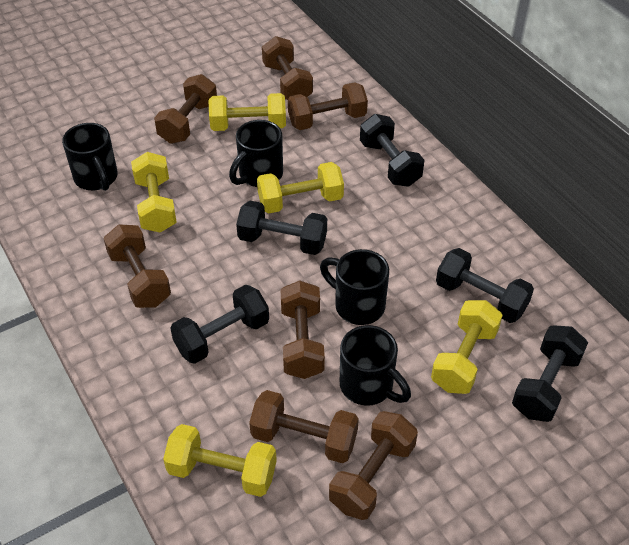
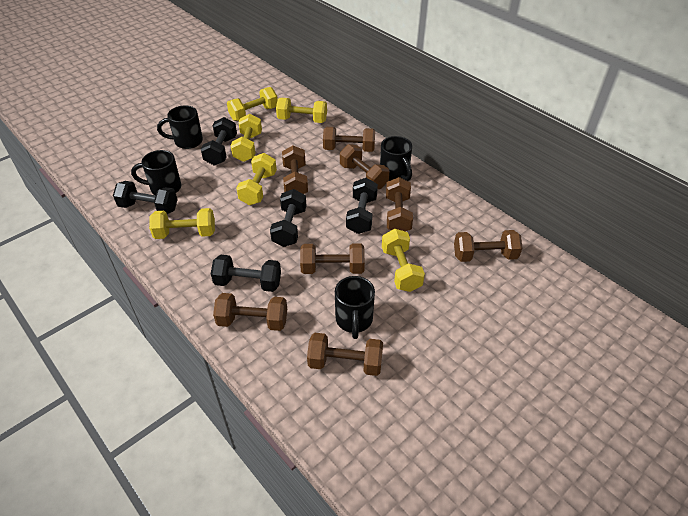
brown dumbbell: 7 -> 8
yellow dumbbell: 5 -> 6

